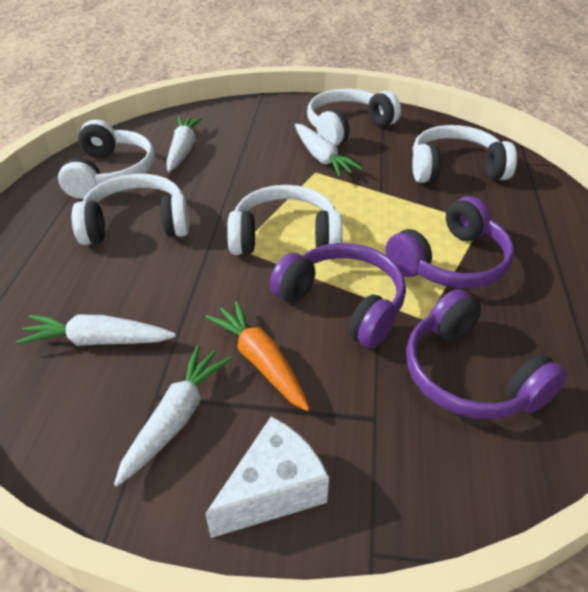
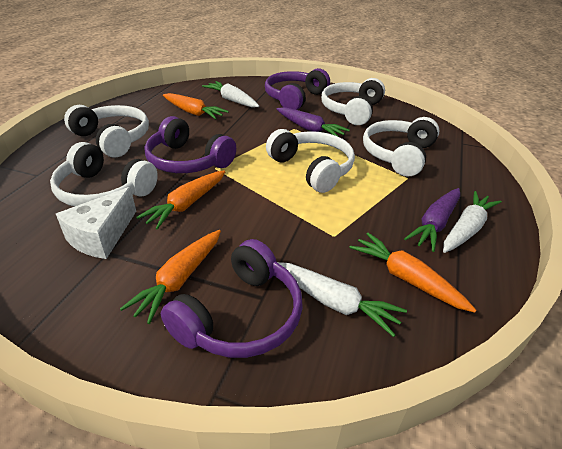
orange carrot: 1 -> 4
purple carrot: 0 -> 2
white carrot: 4 -> 3

